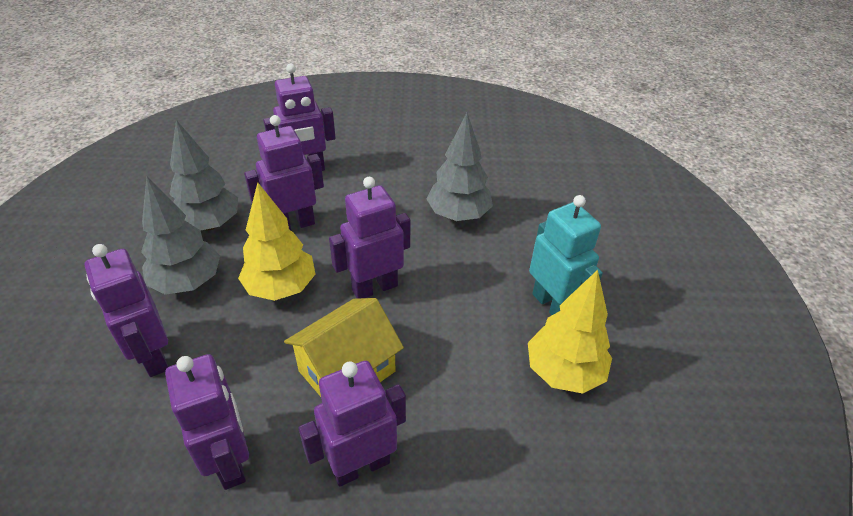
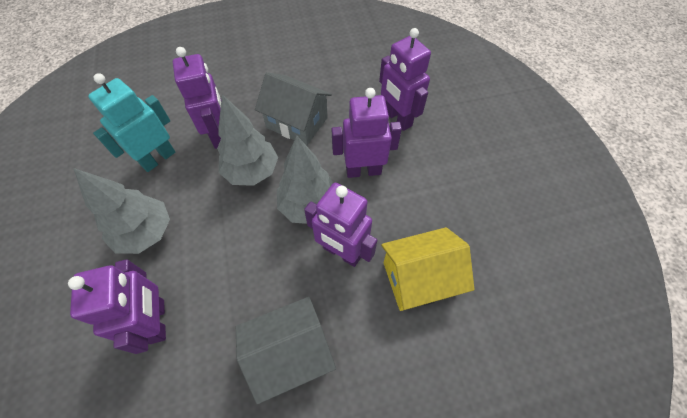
grey house: 0 -> 2
purple robot: 6 -> 5
yellow tree: 2 -> 0

